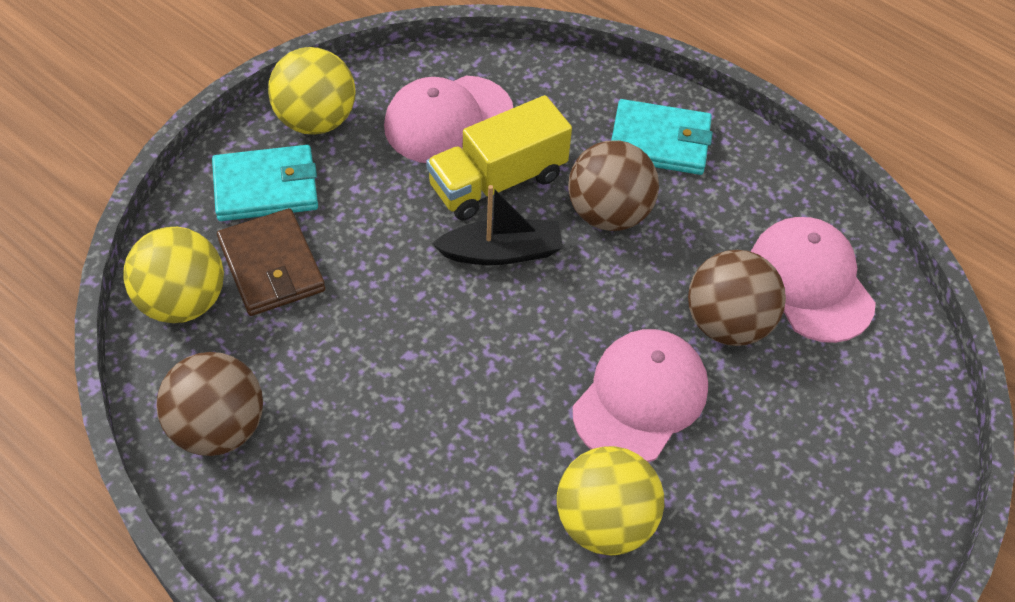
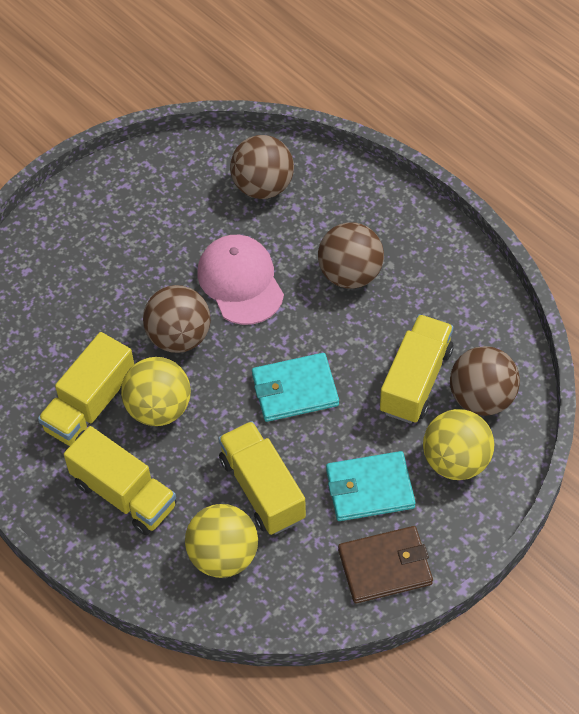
black boat: 1 -> 0
brown ball: 3 -> 4
pink cap: 3 -> 1
yellow truck: 1 -> 4

